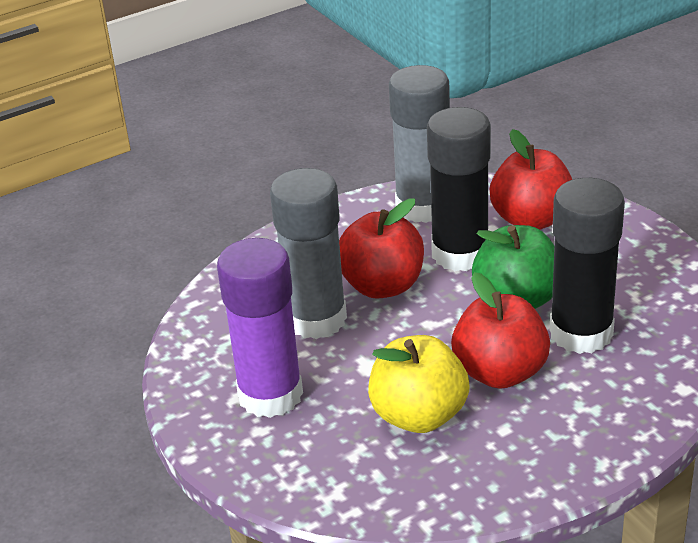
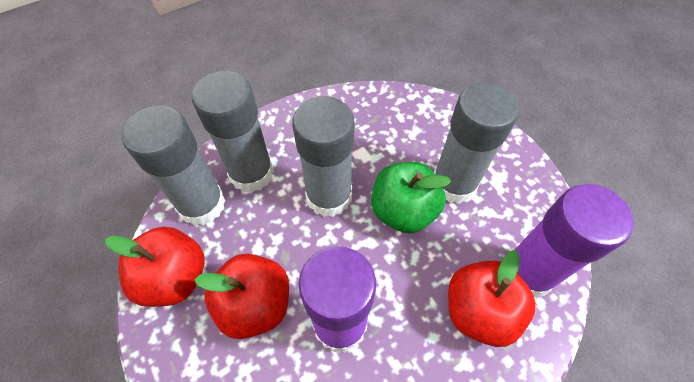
black glue stick: 2 -> 0
grey glue stick: 2 -> 4
purple glue stick: 1 -> 2
yellow apple: 1 -> 0

